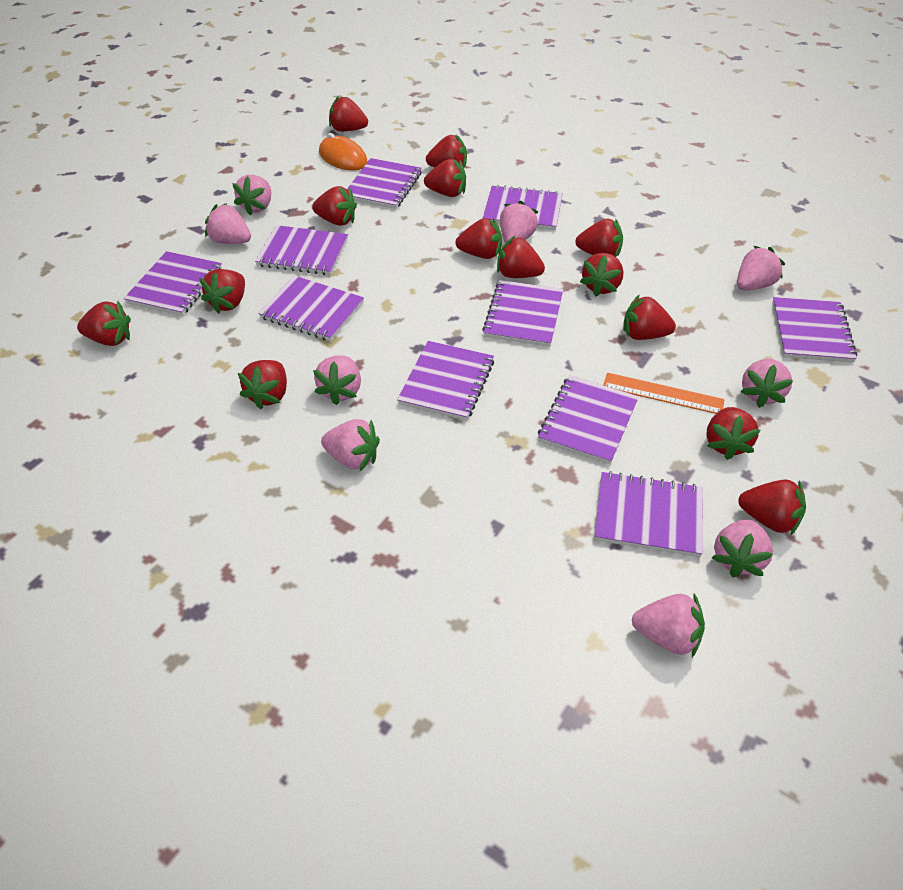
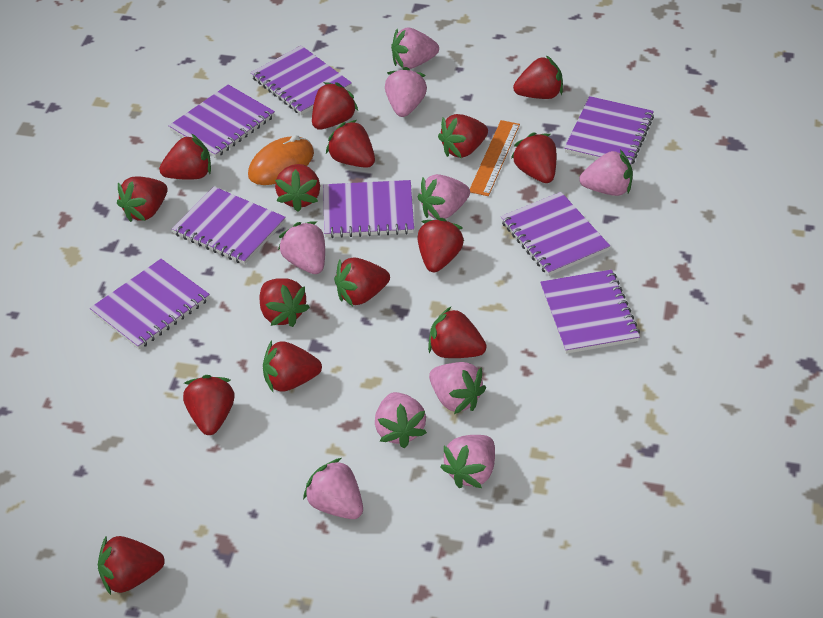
purple notebook: 10 -> 8
red strawberry: 14 -> 15

